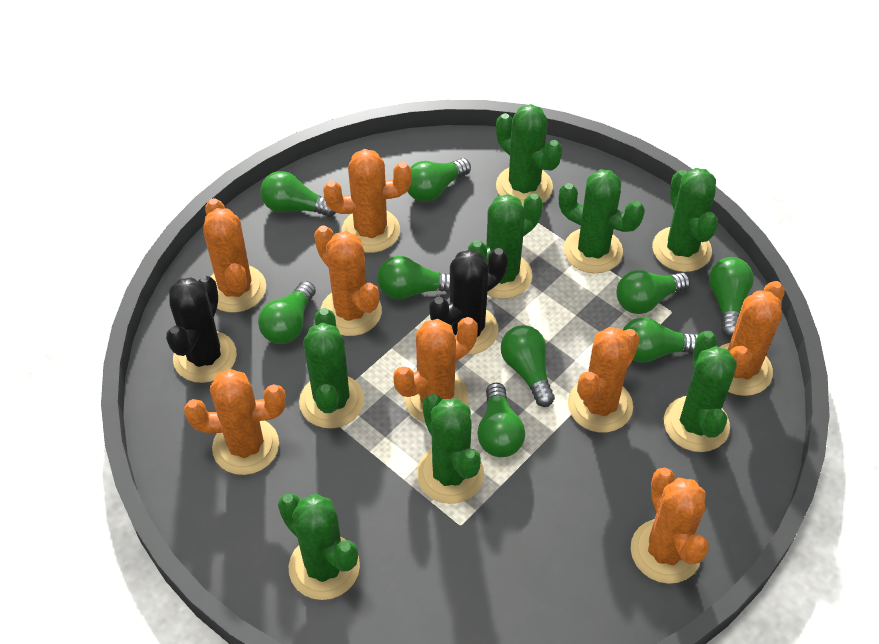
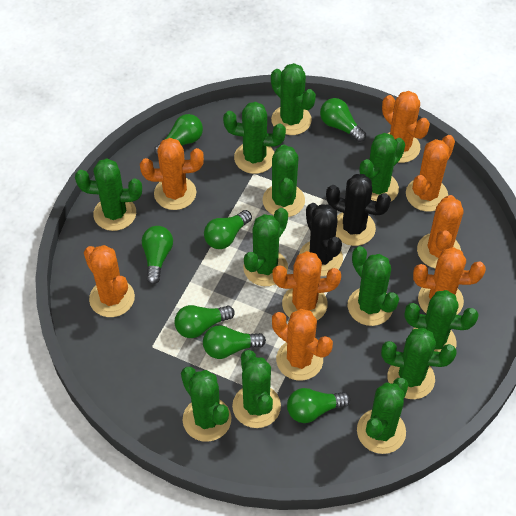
green cactus: 8 -> 12
green light bulb: 9 -> 7

